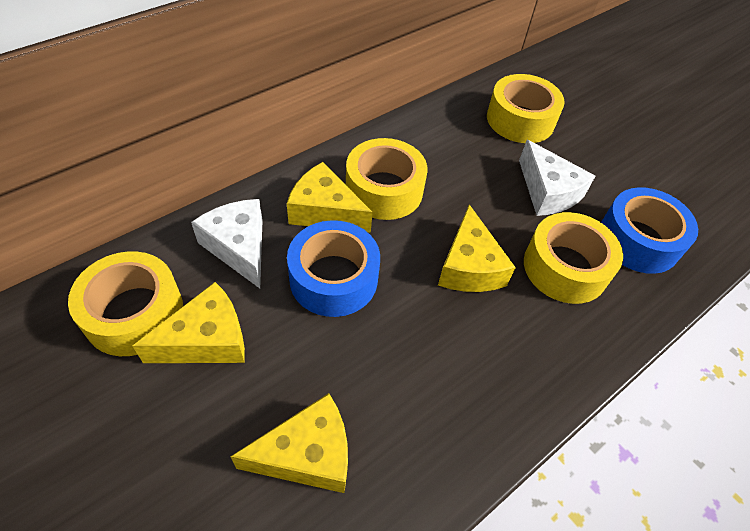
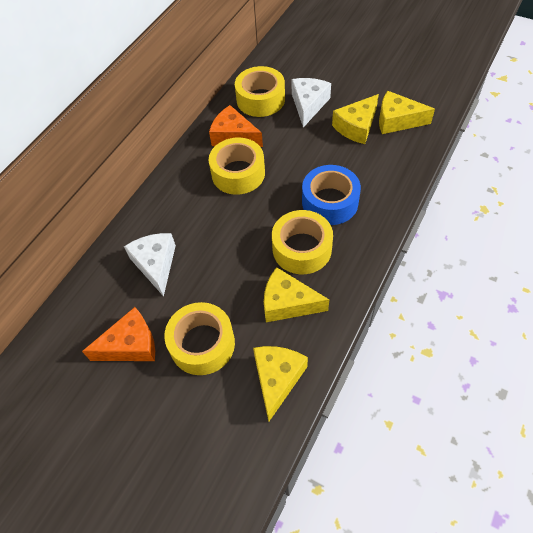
blue tape: 2 -> 1
orange cheese: 0 -> 2

